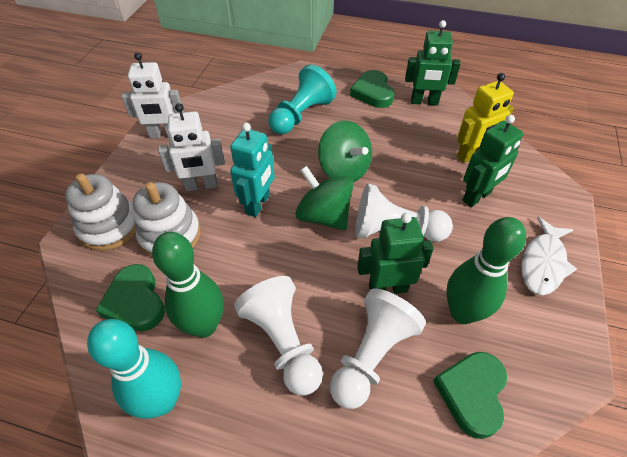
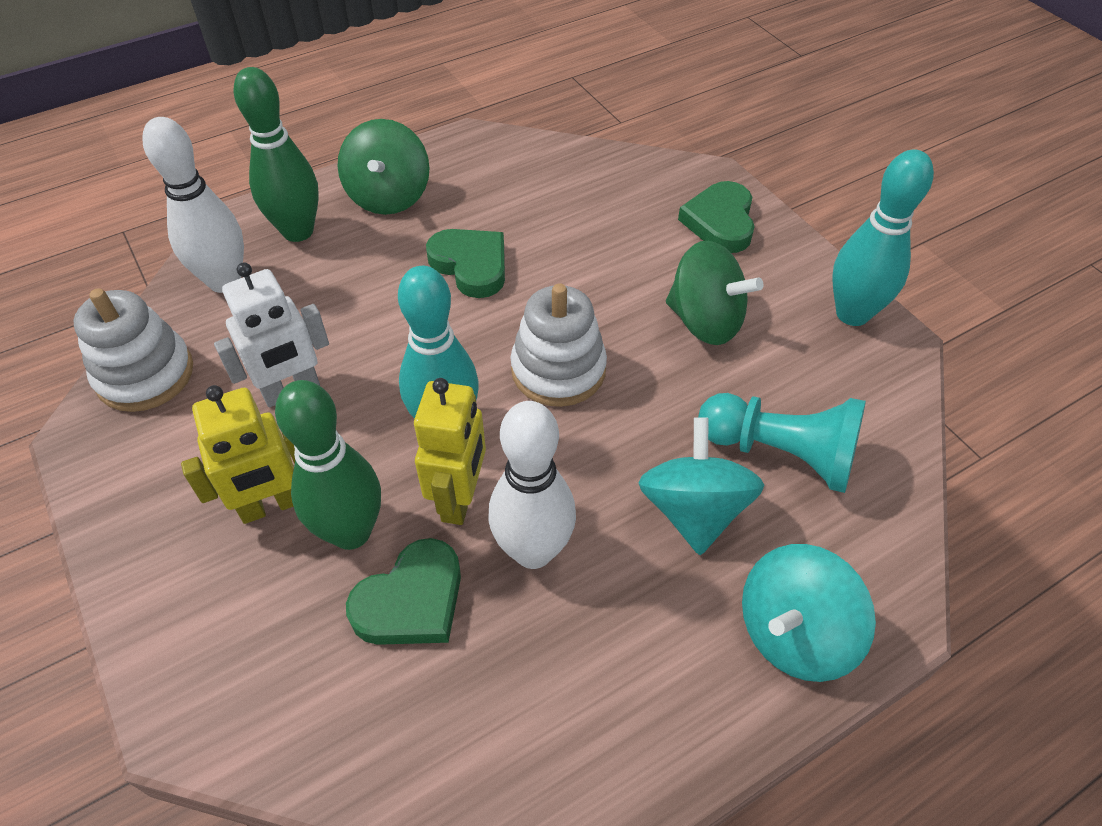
green robot: 3 -> 0
turquoise bowling pin: 1 -> 2
turquoise robot: 1 -> 0
turquoise spinning top: 0 -> 2
white bowling pin: 0 -> 2
white fish: 1 -> 0
white pawn: 3 -> 0
white robot: 2 -> 1
yellow robot: 1 -> 2

